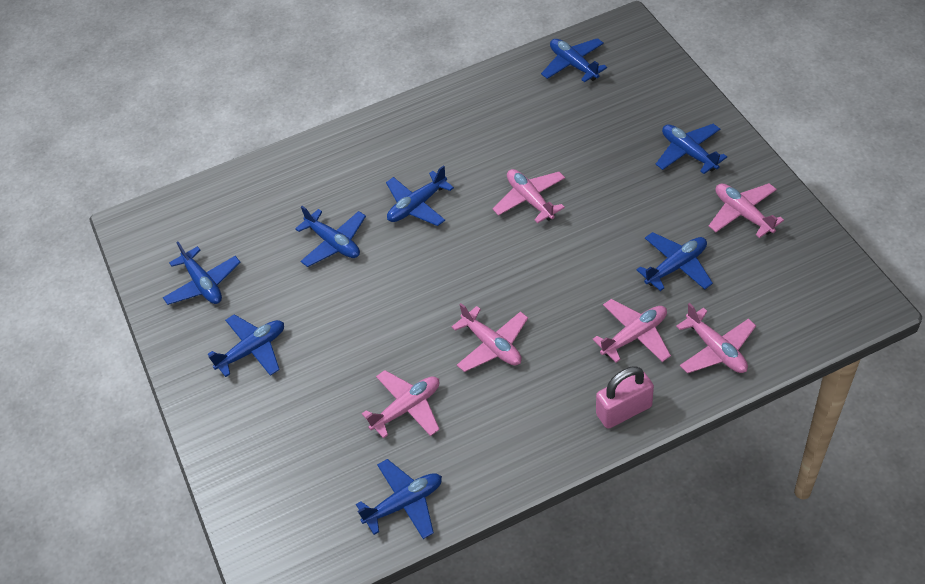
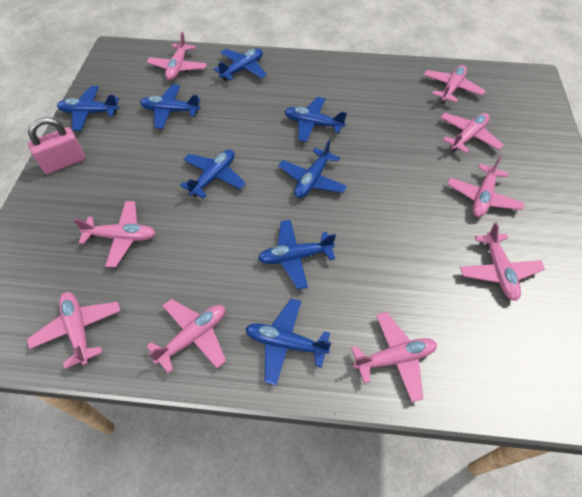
pink plane: 6 -> 9

